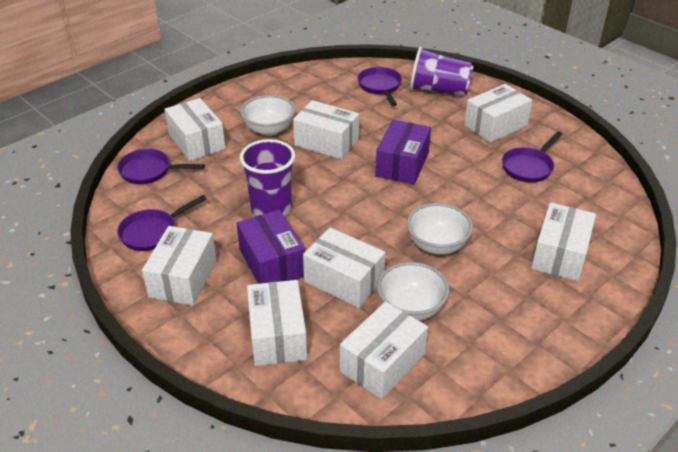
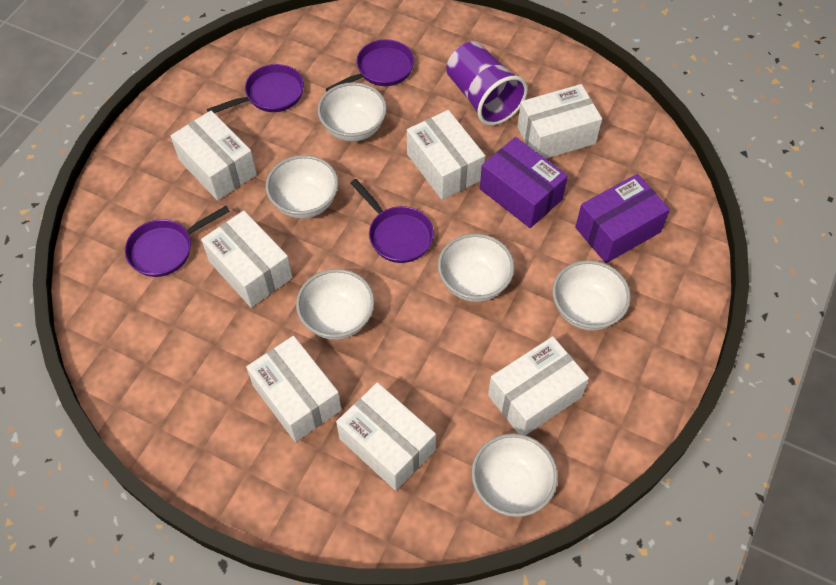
purple cup: 2 -> 1
white bowl: 3 -> 6
white box: 8 -> 7

